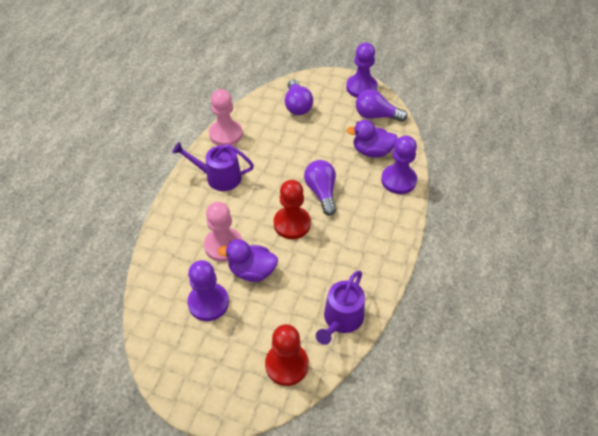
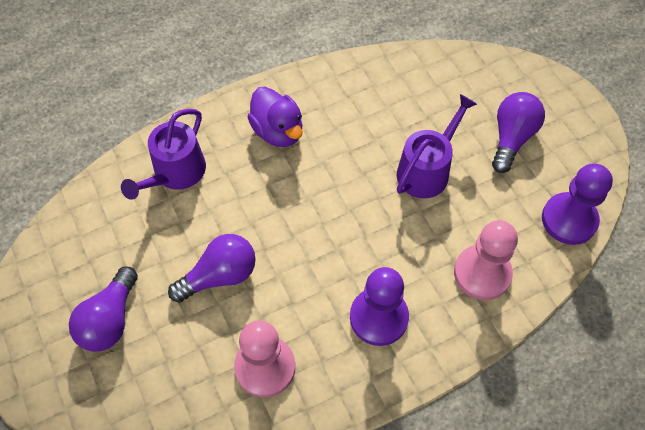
purple duck: 2 -> 1
purple pawn: 3 -> 2
red pawn: 2 -> 0

